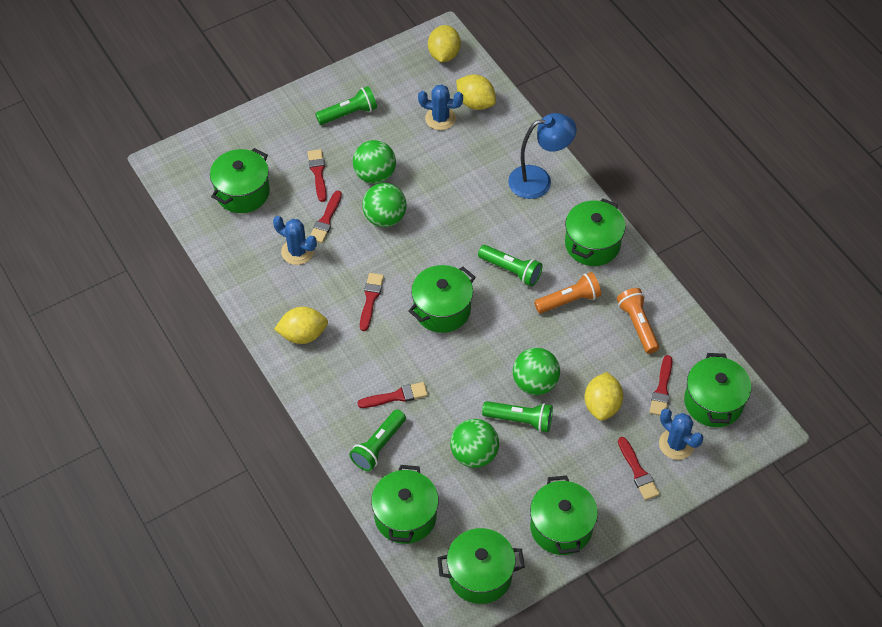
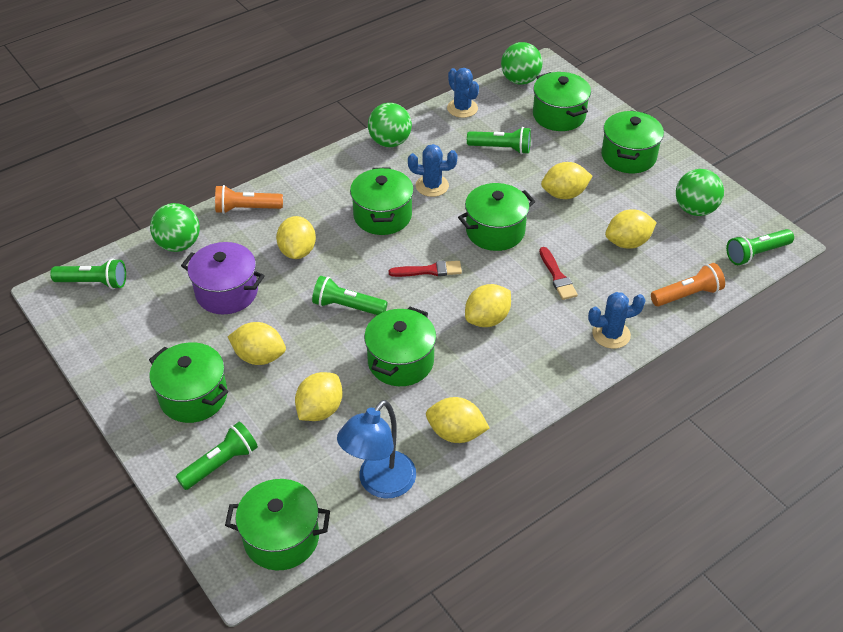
green flashlight: 4 -> 5
purple pot: 0 -> 1
red brush: 6 -> 2
yellow lemon: 4 -> 7

